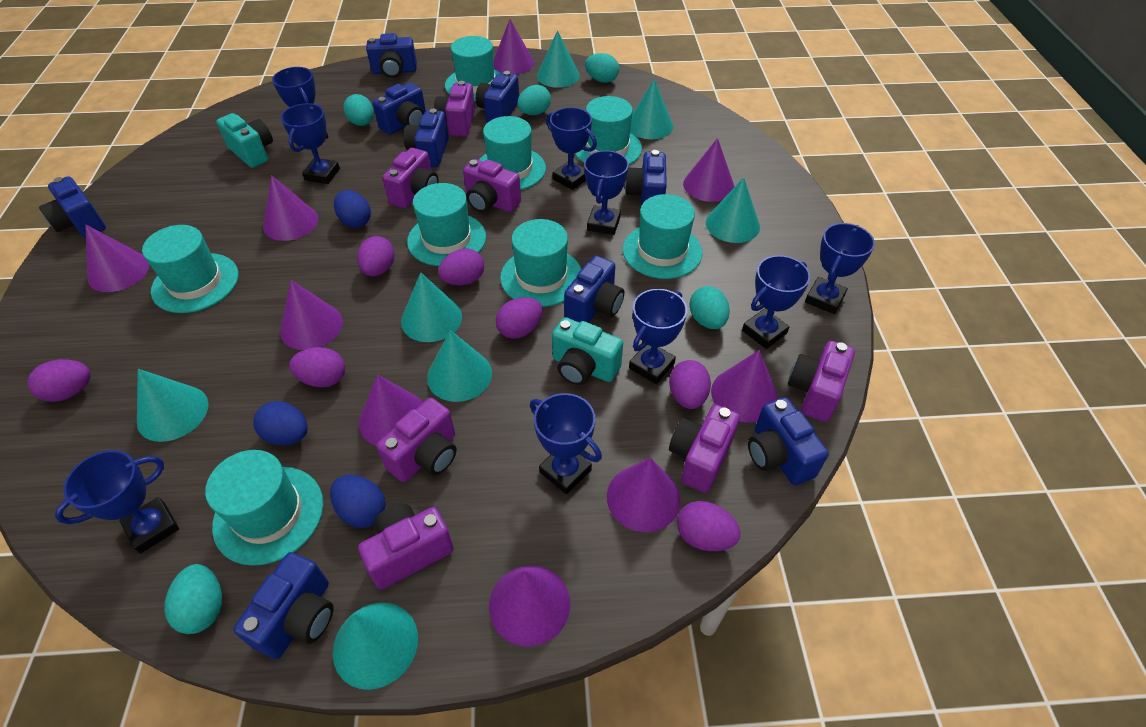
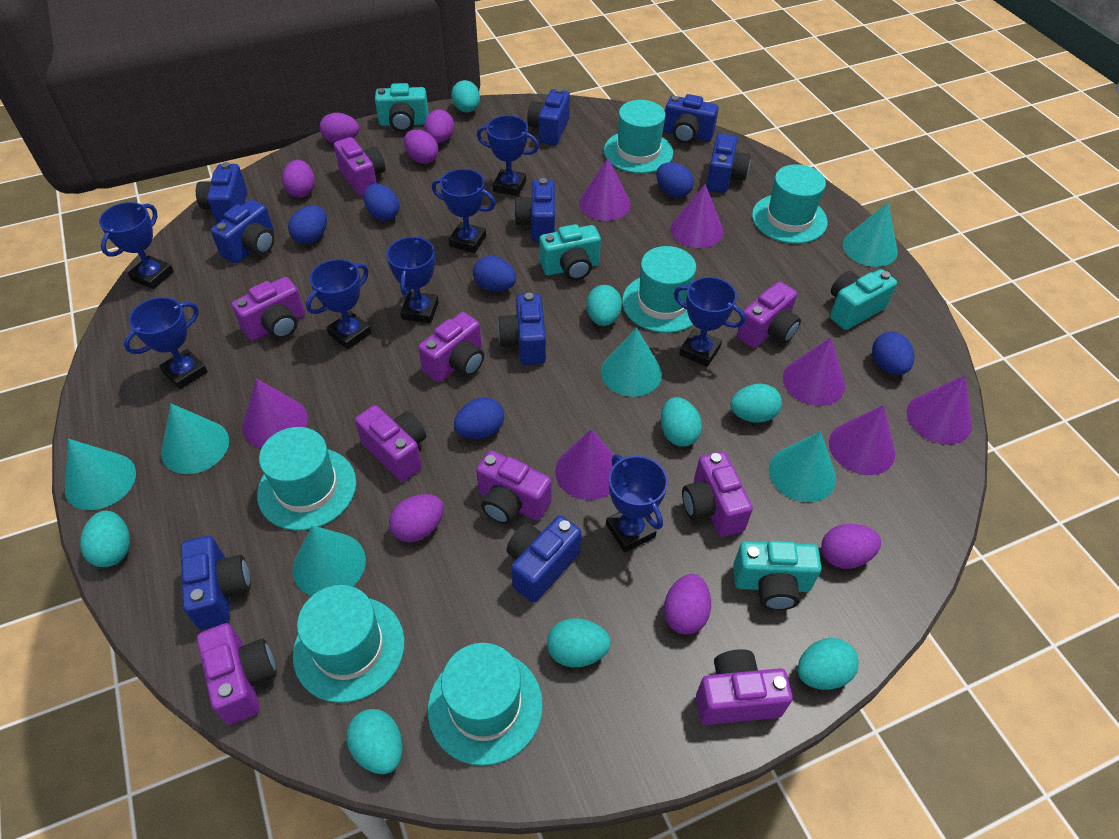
blue egg: 3 -> 6
blue trophy: 9 -> 8
purple camera: 7 -> 9
purple cone: 9 -> 7
turquoise camera: 2 -> 4
turquoise cone: 7 -> 6
turquoise egg: 5 -> 8
turquoise hat: 8 -> 6

